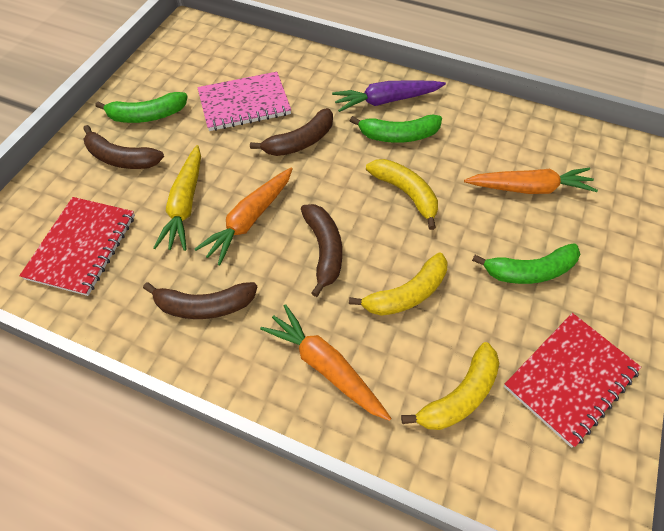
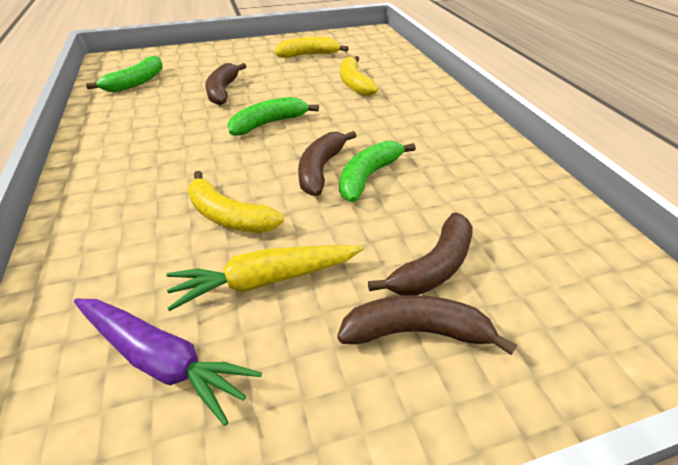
orange carrot: 3 -> 0
pink notebook: 1 -> 0
red notebook: 2 -> 0

